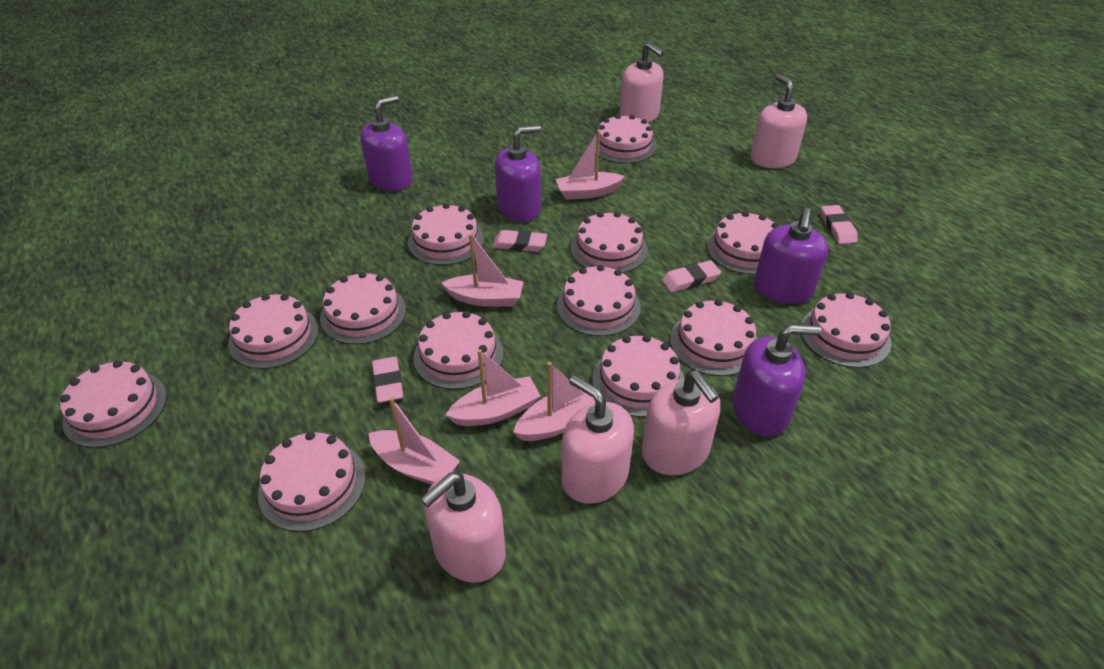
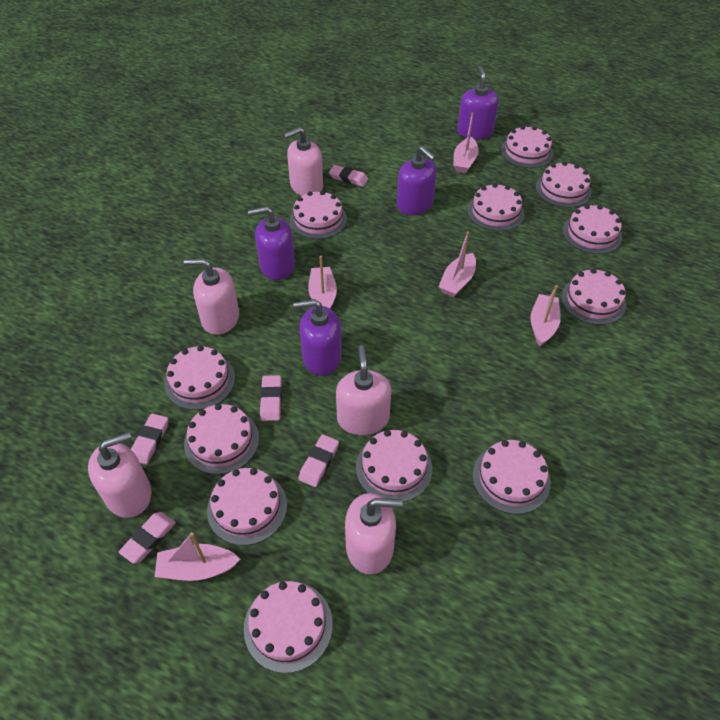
pink cake: 13 -> 12
pink eraser: 4 -> 5

